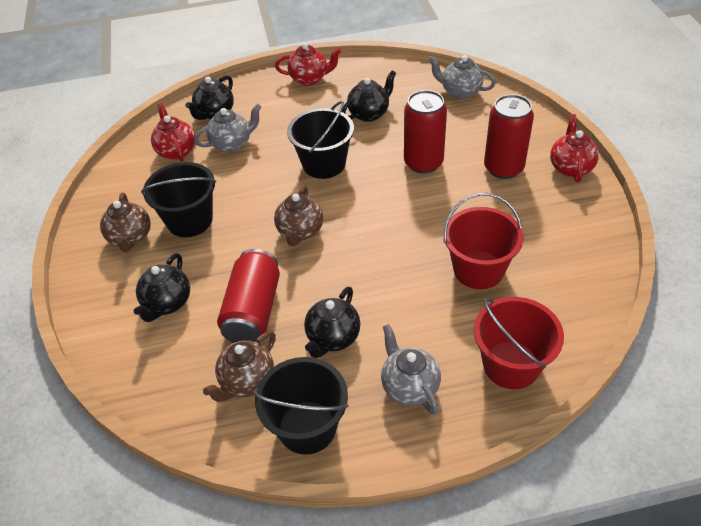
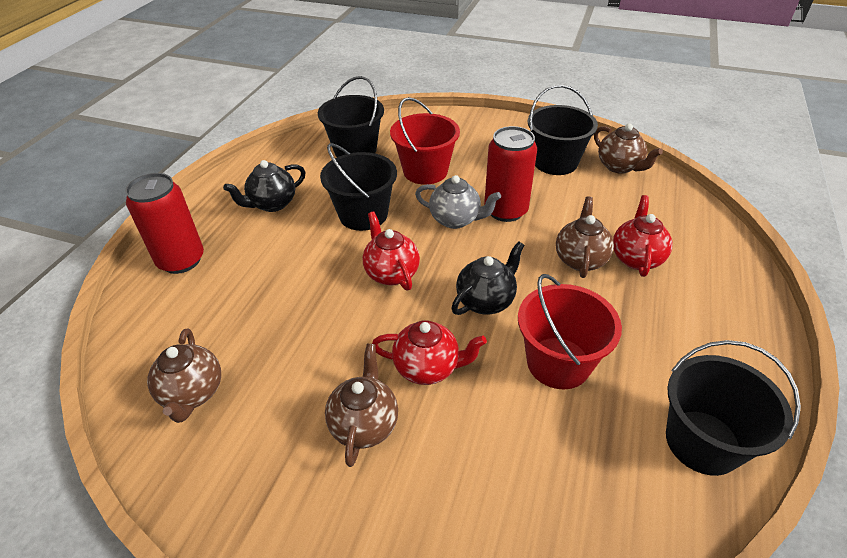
black bucket: 3 -> 4
black teapot: 4 -> 2
brown teapot: 3 -> 4
grey teapot: 3 -> 1
red can: 3 -> 2

